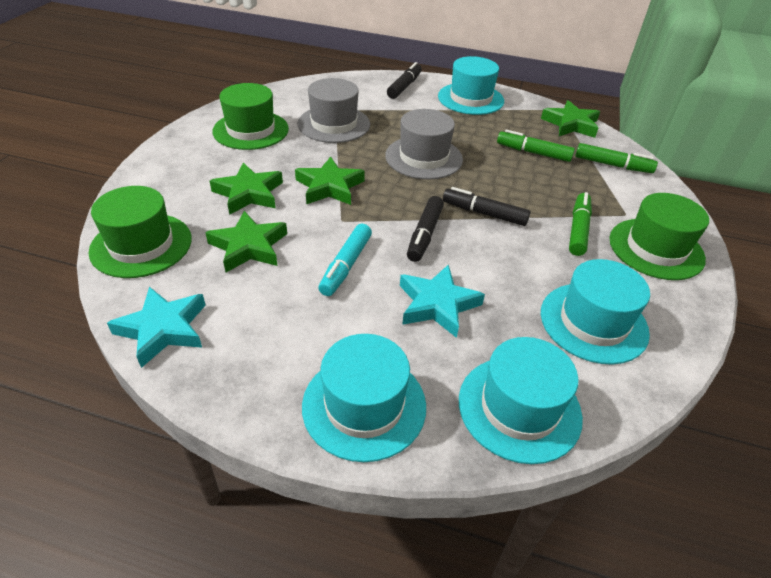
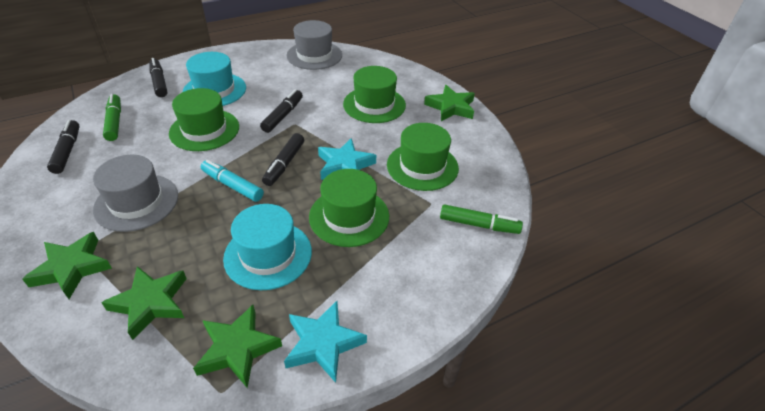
black marker: 3 -> 4
green hat: 3 -> 4
green marker: 3 -> 2
turquoise hat: 4 -> 2

